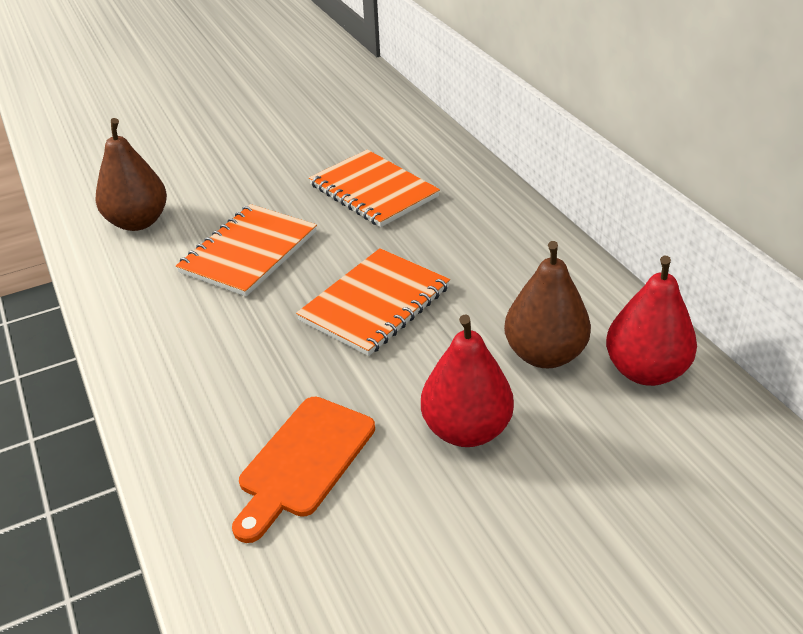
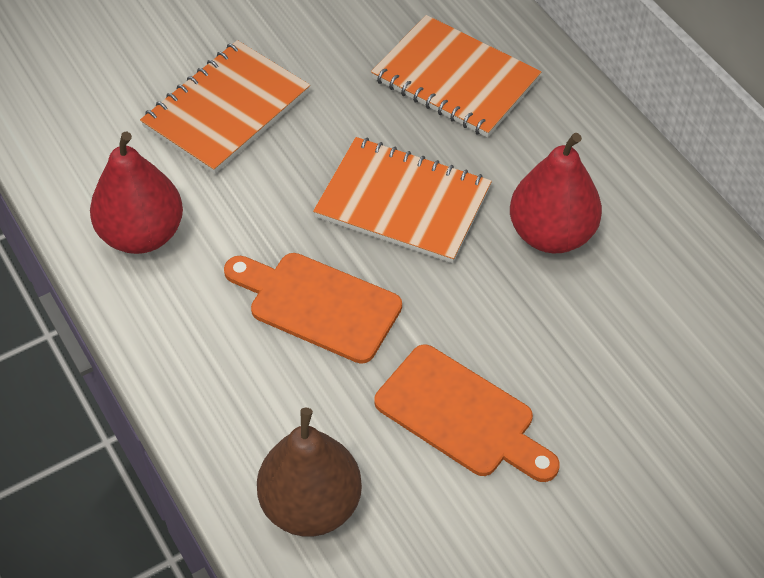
brown pear: 2 -> 1
orange cutting board: 1 -> 2

